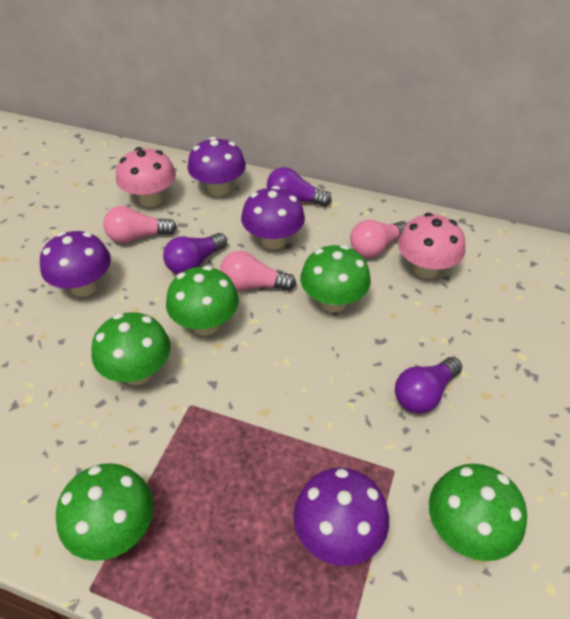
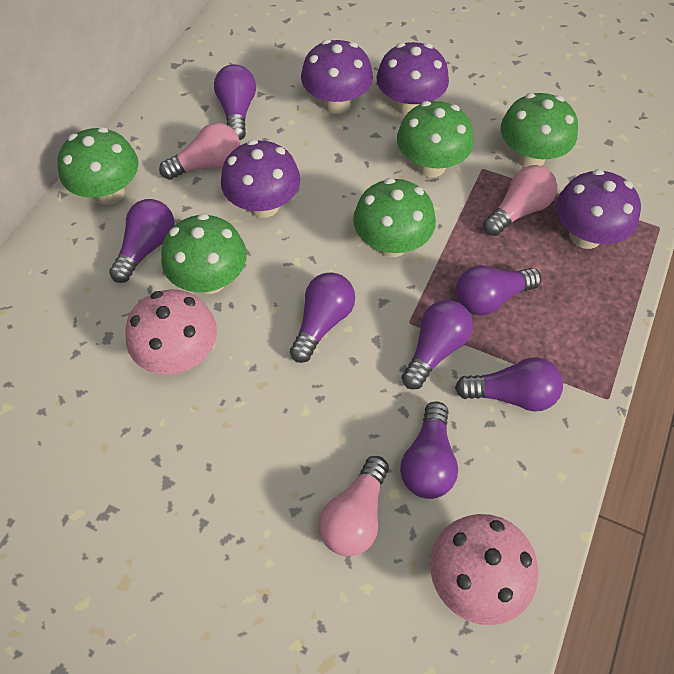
purple light bulb: 3 -> 7

